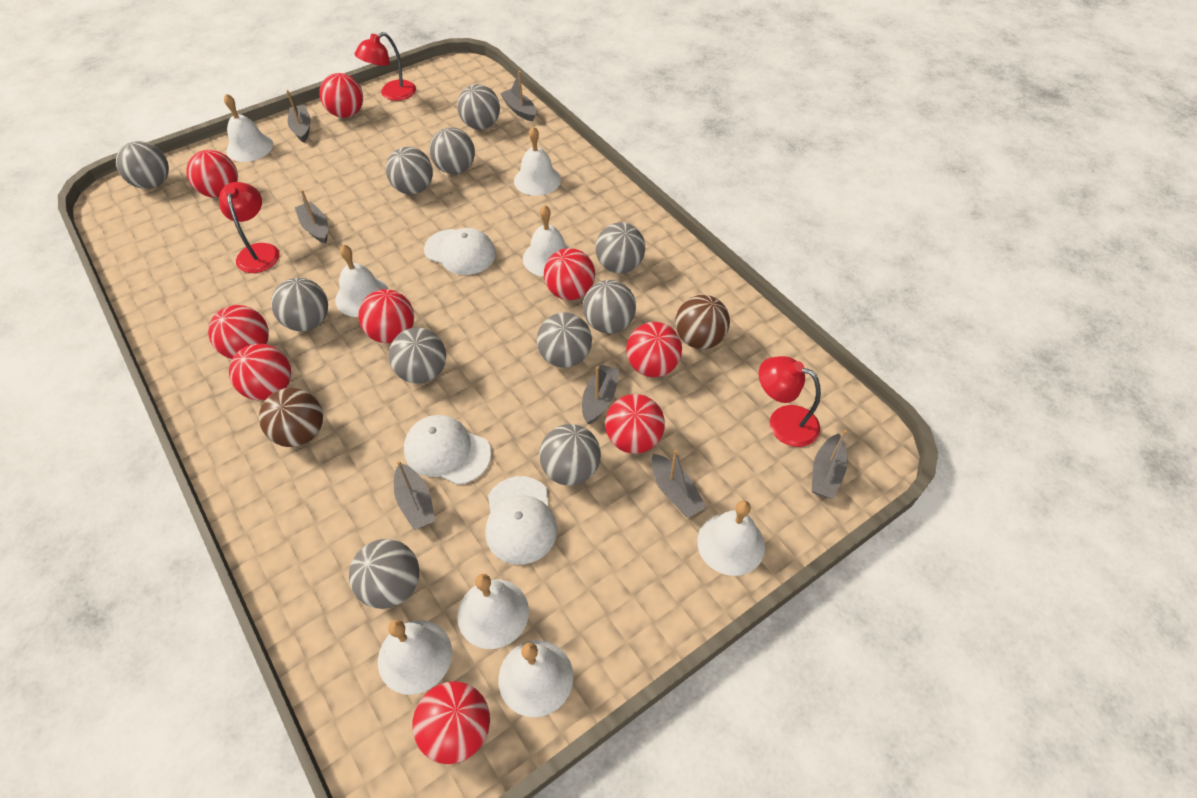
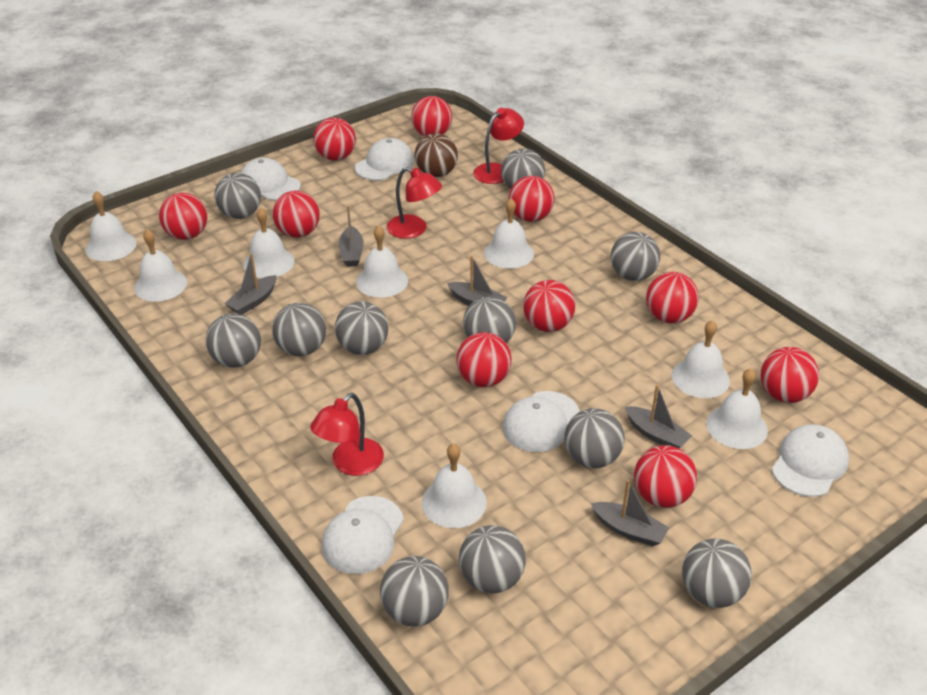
brown ball: 2 -> 1
grey boat: 7 -> 5
red ball: 9 -> 10
white cap: 3 -> 5

